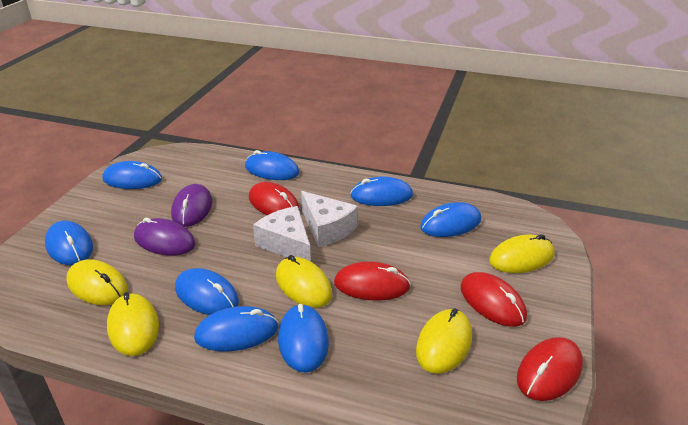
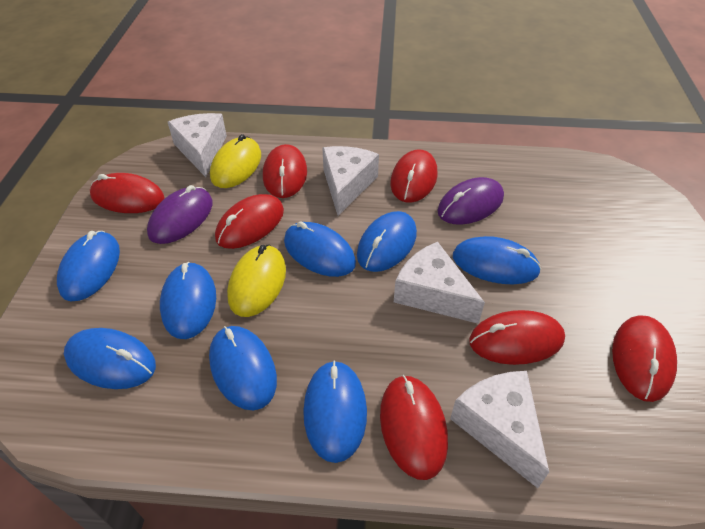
red mouse: 4 -> 7
white cheese: 2 -> 4
yellow mouse: 5 -> 2

